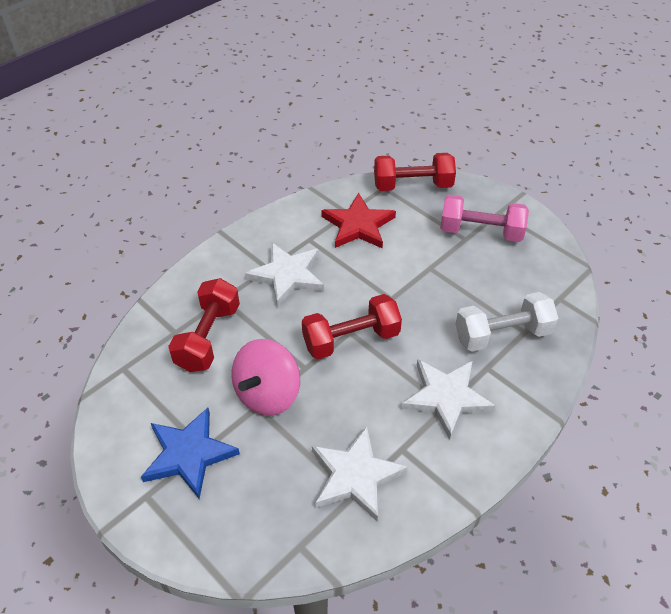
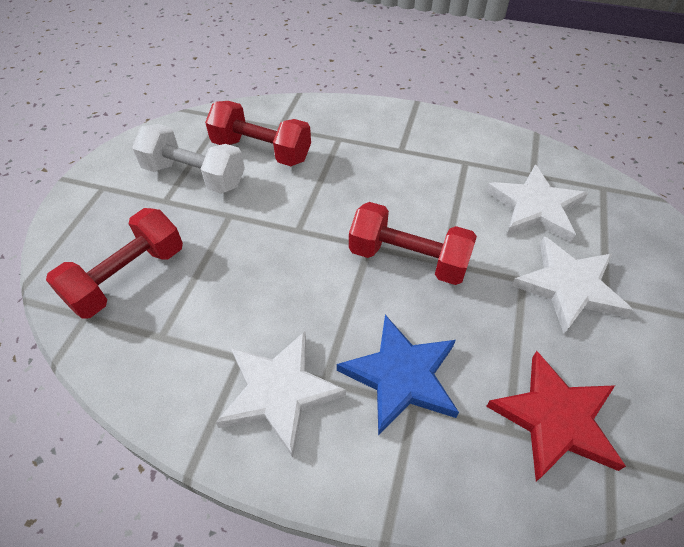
pink dumbbell: 1 -> 0
pink spinning top: 1 -> 0

